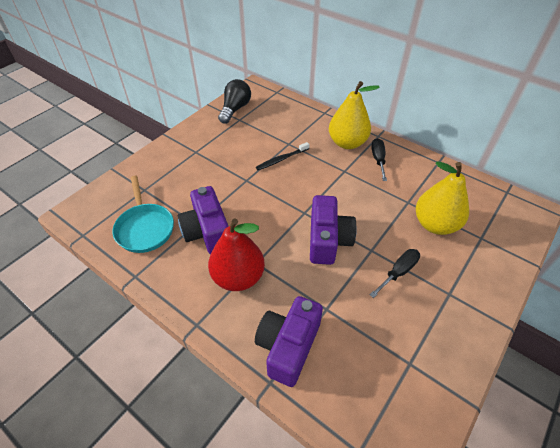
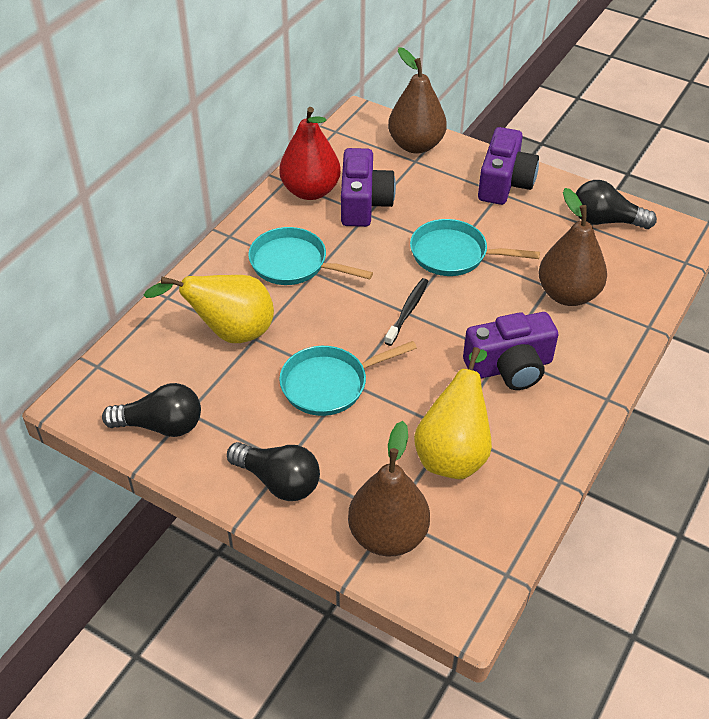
black light bulb: 1 -> 3
black screwdriver: 2 -> 0
brown pear: 0 -> 3
turquoise pan: 1 -> 3

